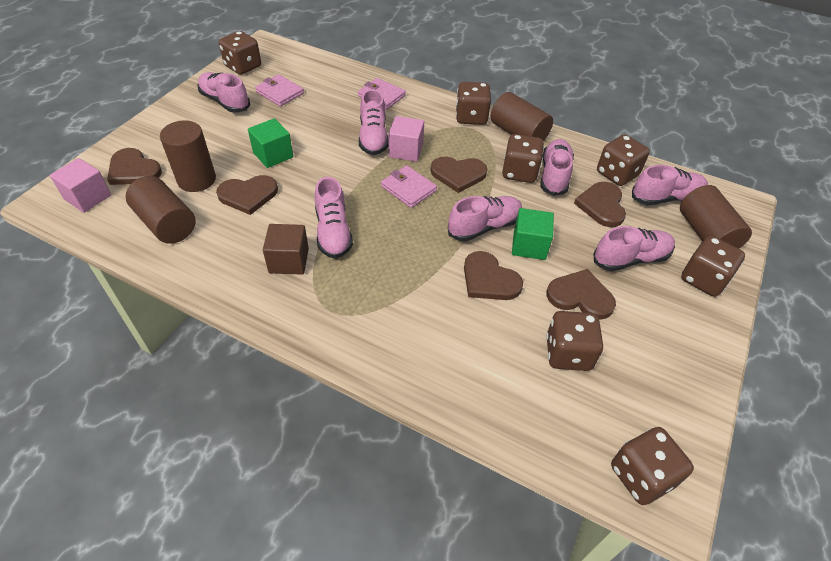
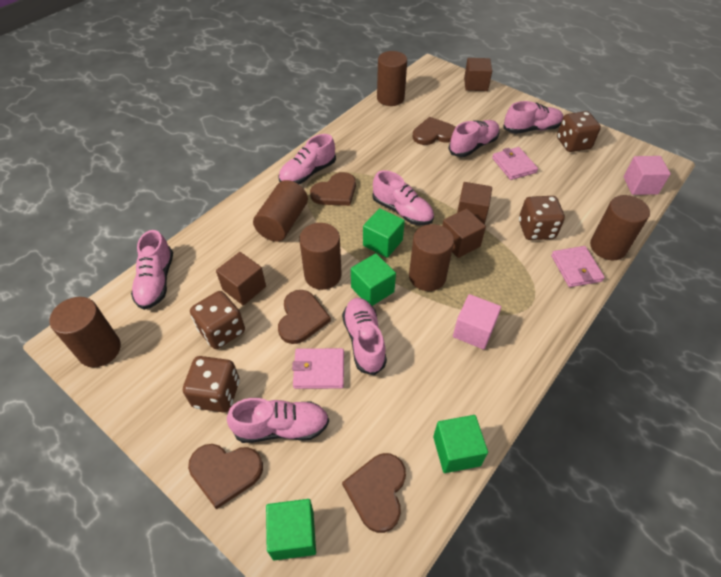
brown cube: 1 -> 4
brown cylinder: 4 -> 6
brown dice: 7 -> 4
brown heart: 6 -> 5
green cube: 2 -> 4

